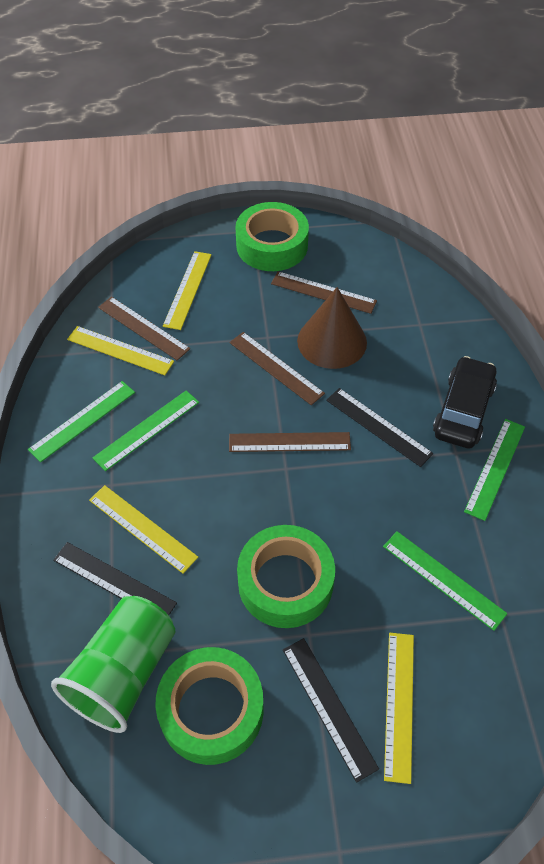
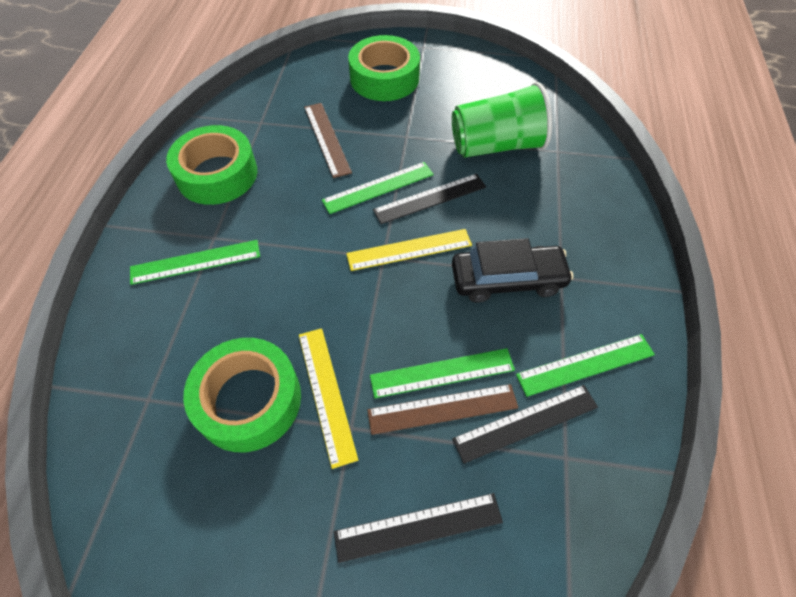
brown cone: 1 -> 0
brown ruler: 4 -> 2
yellow ruler: 4 -> 2

